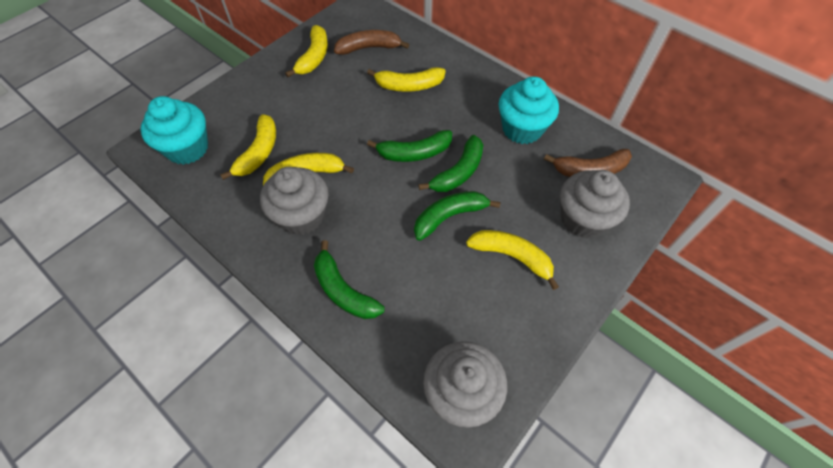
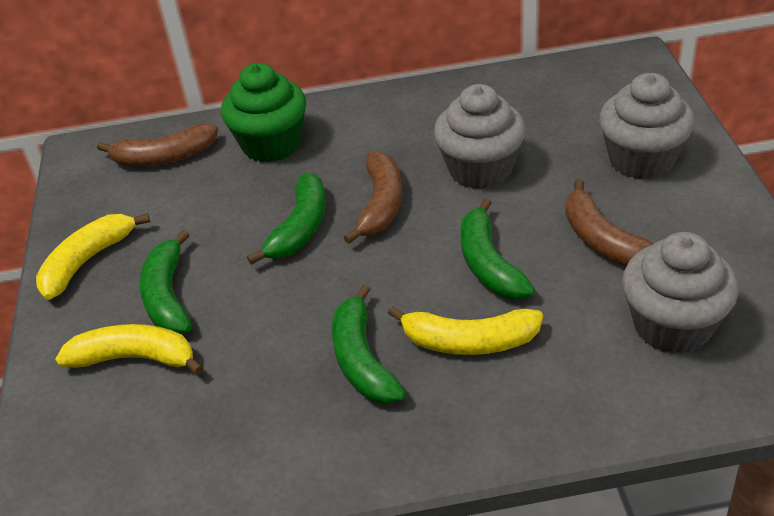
brown banana: 2 -> 3
green cupcake: 0 -> 1
turquoise cupcake: 2 -> 0
yellow banana: 5 -> 3

